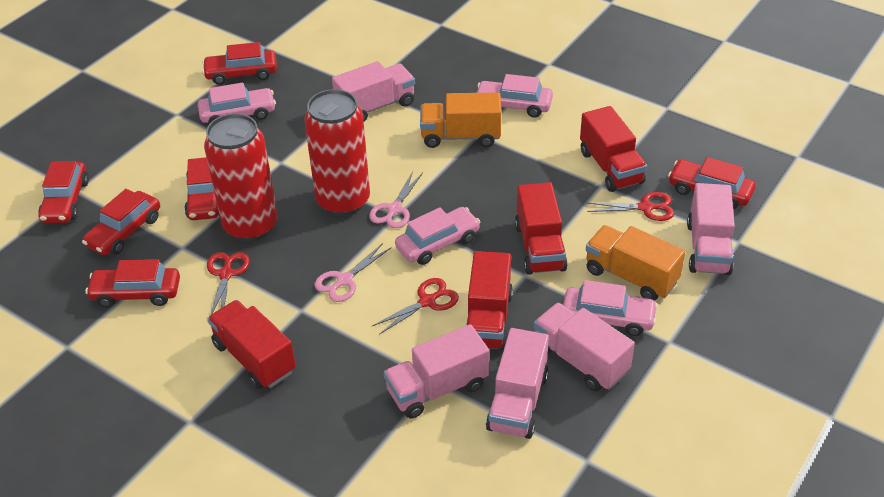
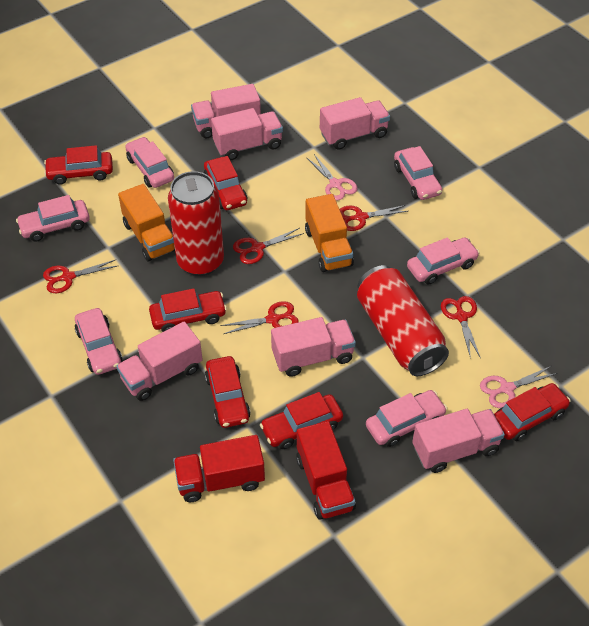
pink car: 4 -> 6
pink truck: 5 -> 6
red scissors: 3 -> 5
red truck: 4 -> 2

